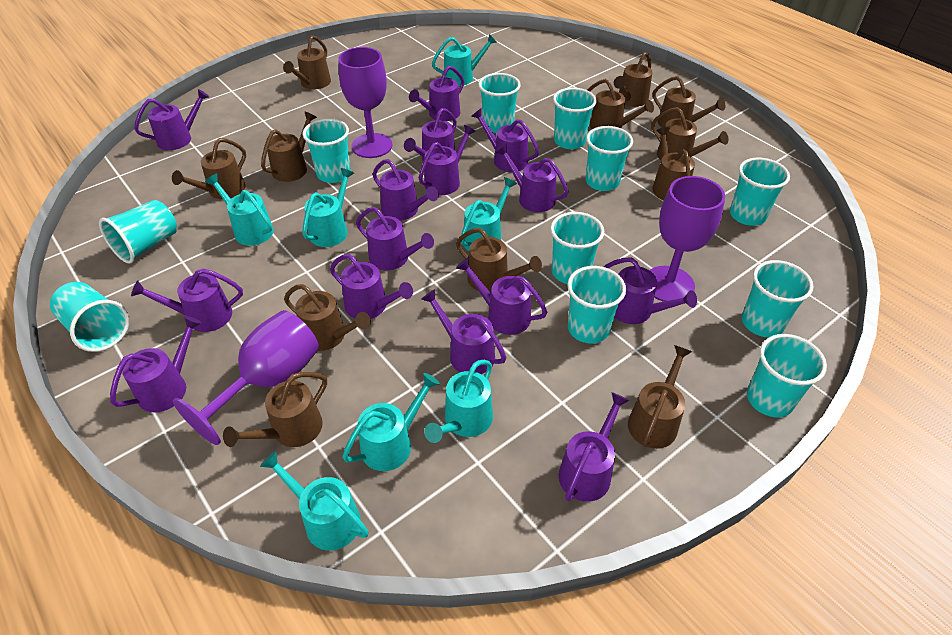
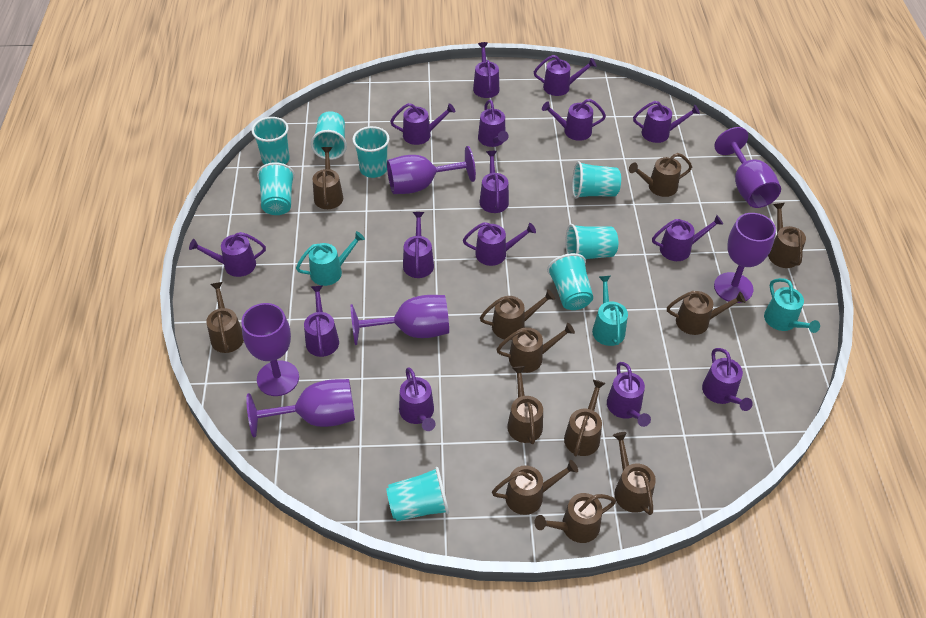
purple goblet: 3 -> 6
turquoise cup: 11 -> 8
turquoise watering can: 7 -> 3

